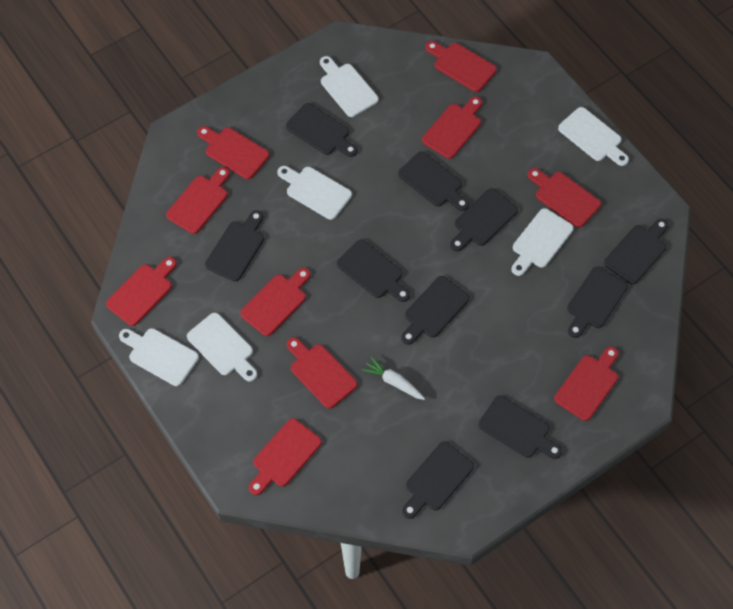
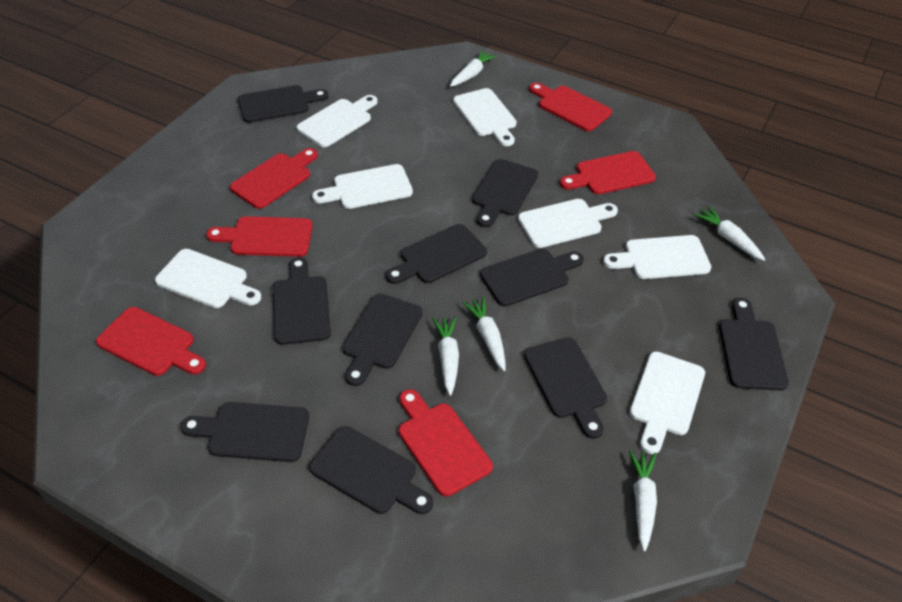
red cutting board: 10 -> 6
white carrot: 1 -> 5
white cutting board: 6 -> 7

